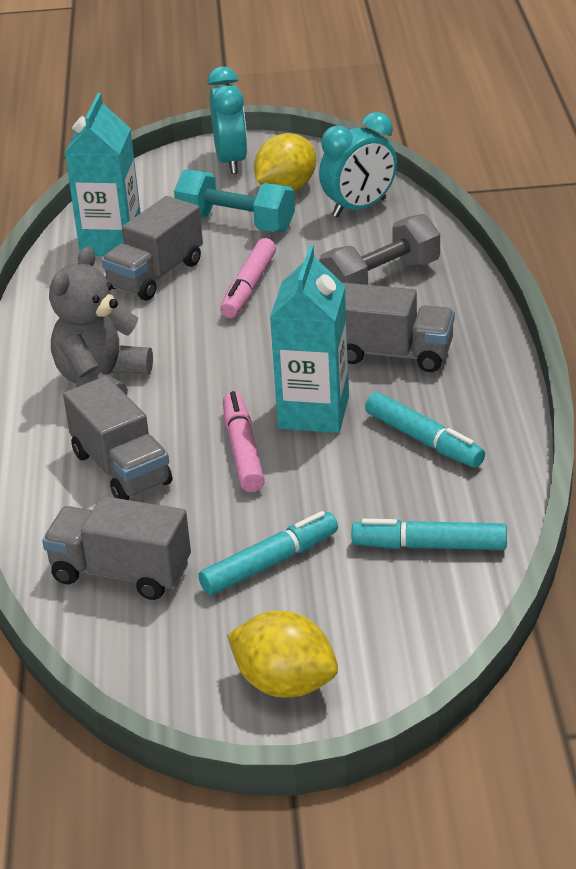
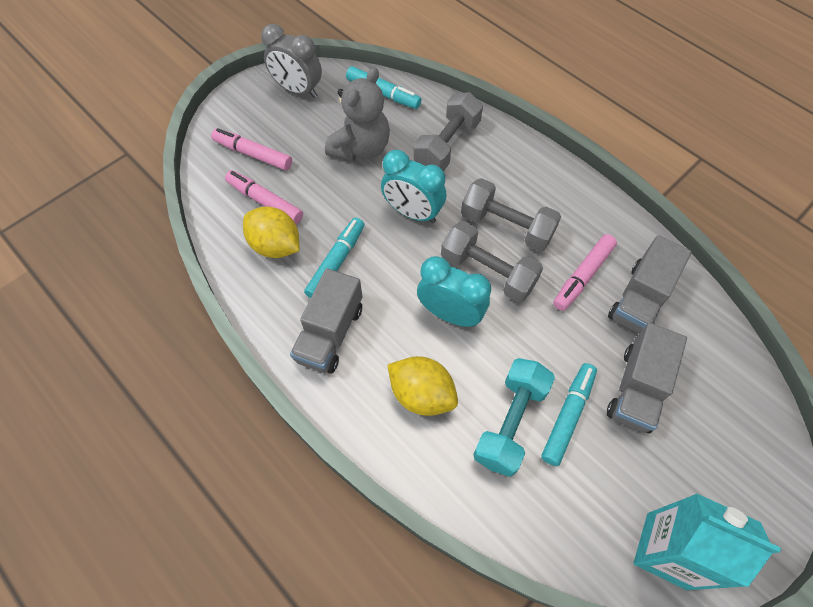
grey clock: 0 -> 1
grey dumbbell: 1 -> 3
grey truck: 4 -> 3
pink marker: 2 -> 3
turquoise carton: 2 -> 1

